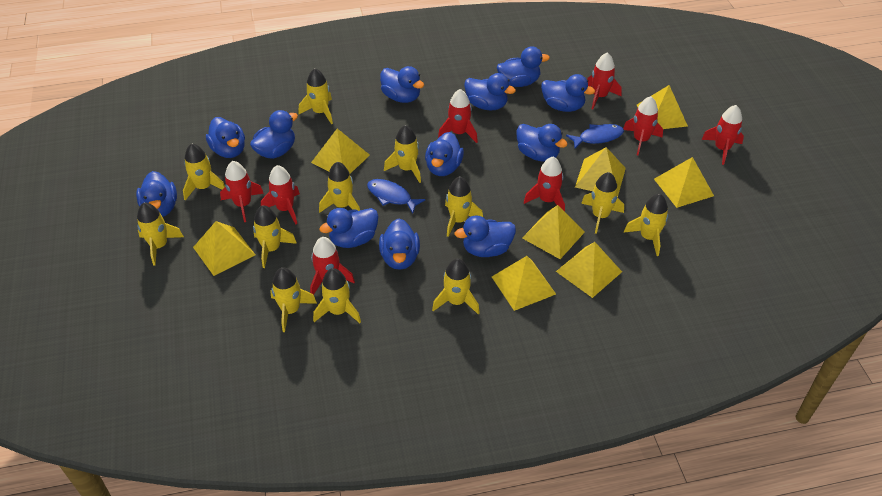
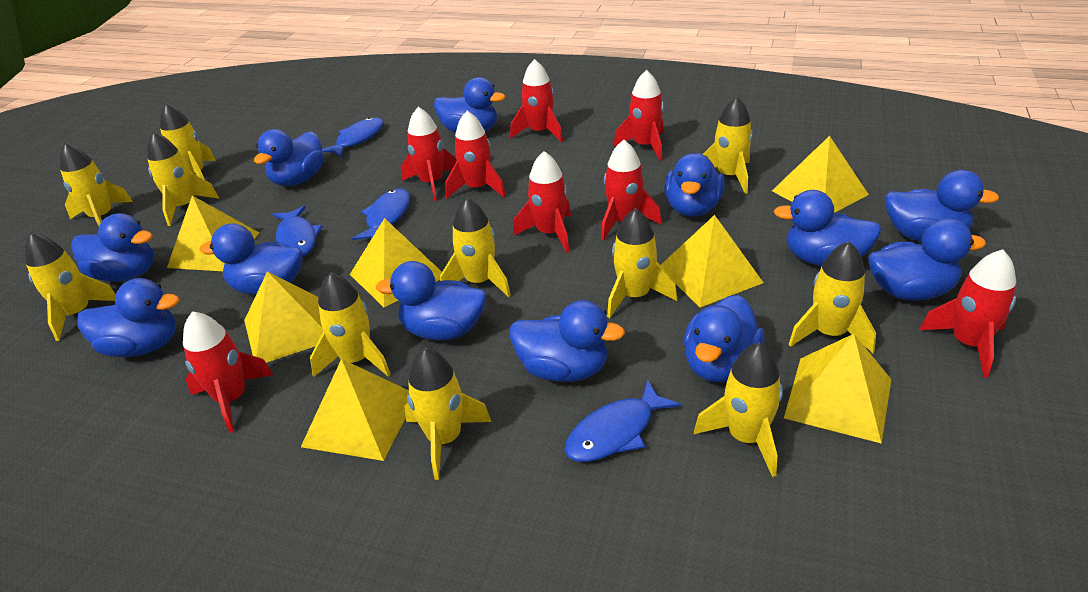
blue fish: 2 -> 4
yellow pyramid: 8 -> 7
yellow rocket: 12 -> 11

